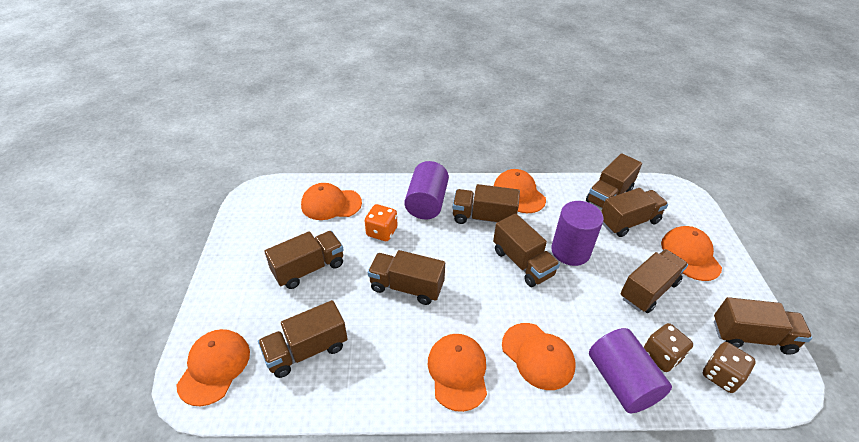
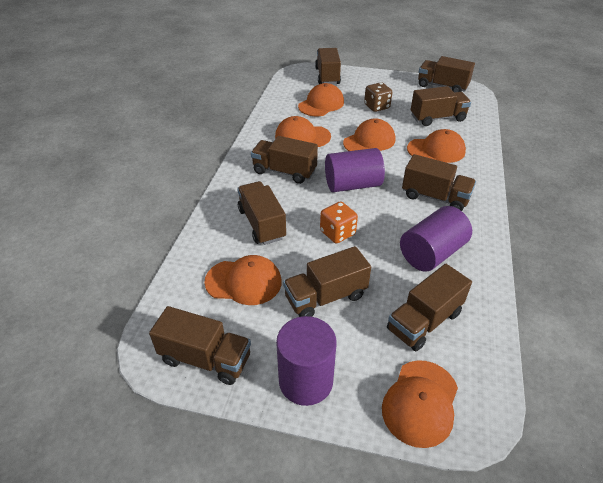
brown dice: 2 -> 1

